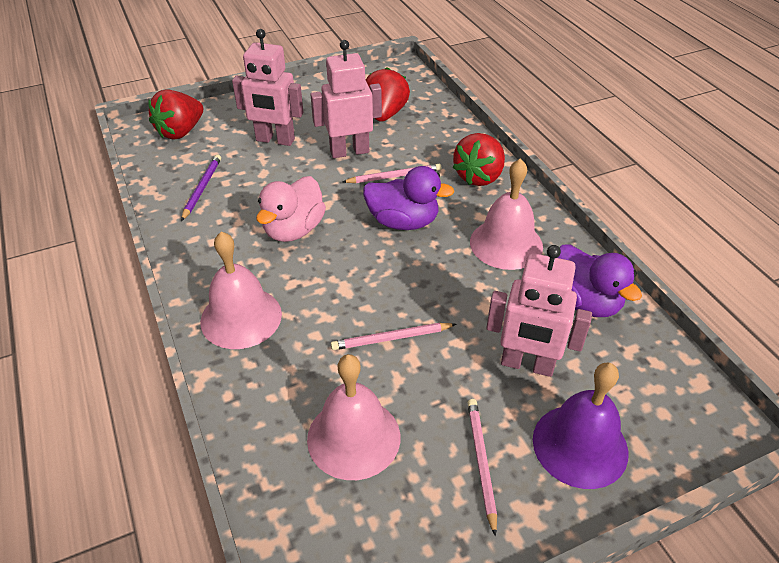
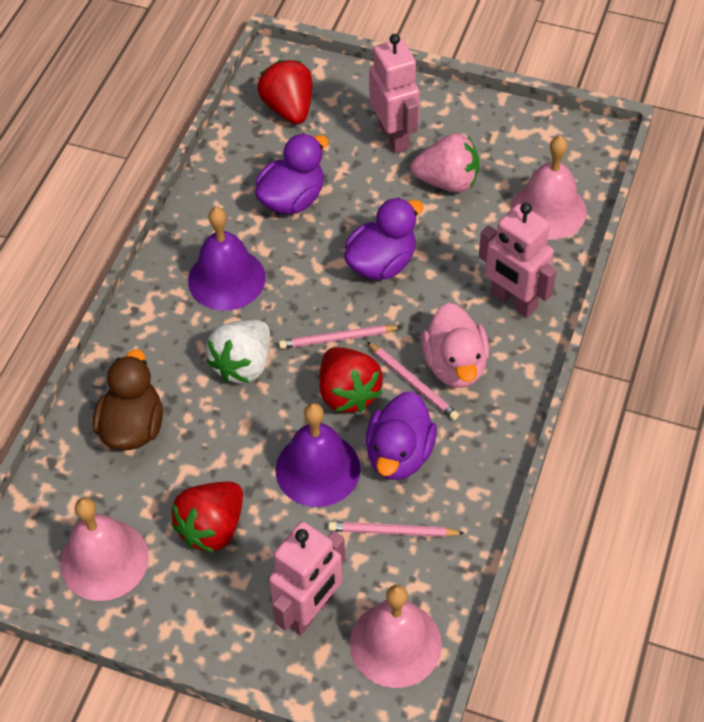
brown duck: 0 -> 1
pink strawberry: 0 -> 1
purple bell: 1 -> 2
purple duck: 2 -> 3
purple pencil: 1 -> 0
white strawberry: 0 -> 1

